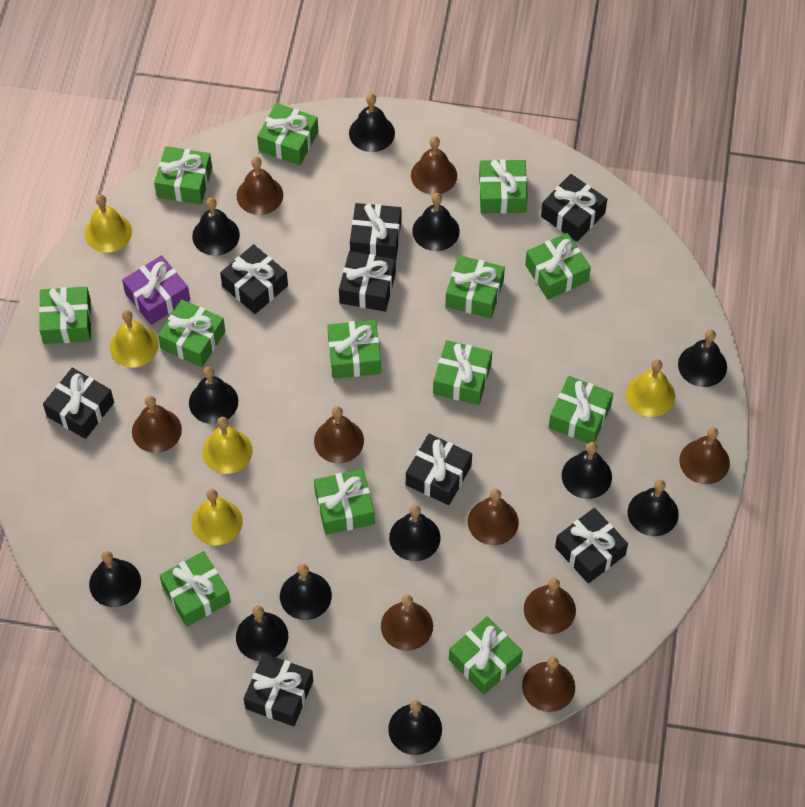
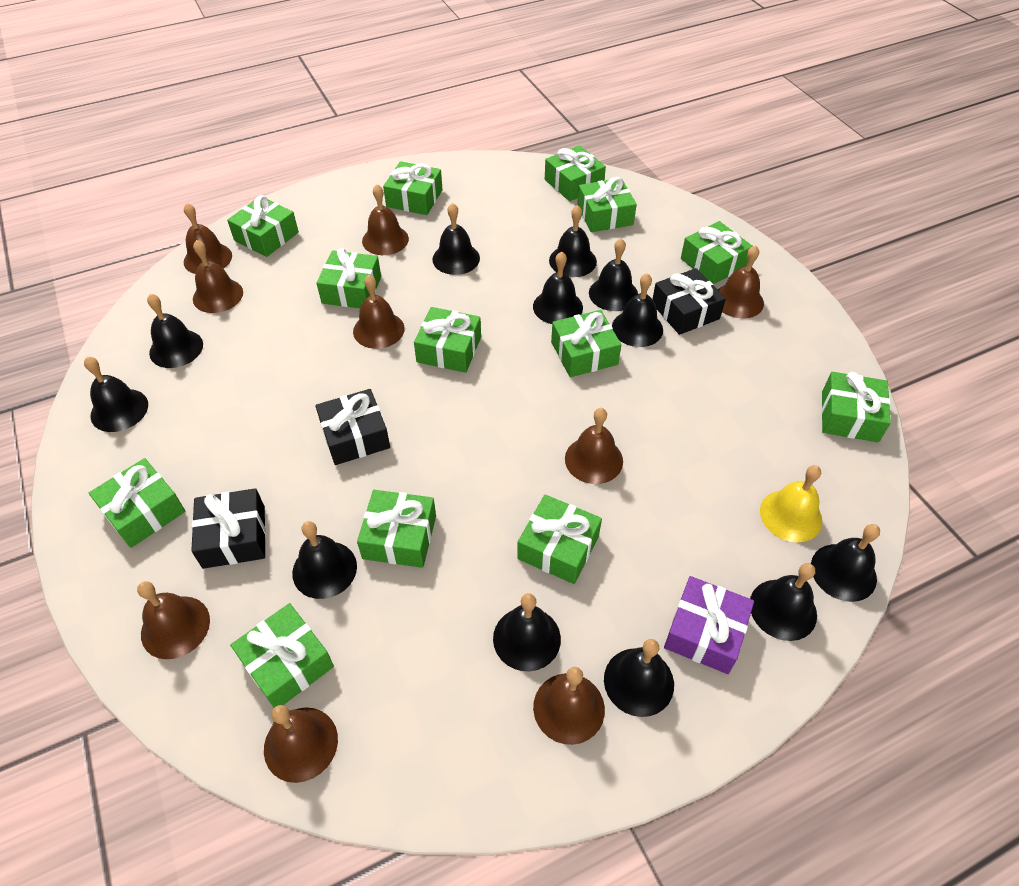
black gift: 8 -> 3
yellow bell: 5 -> 1

